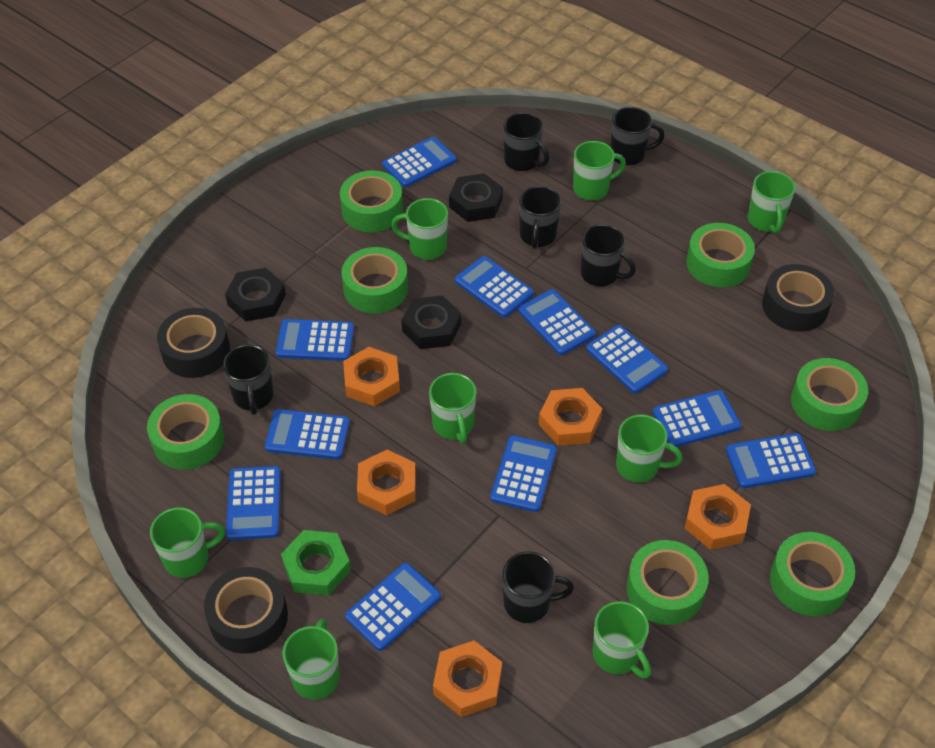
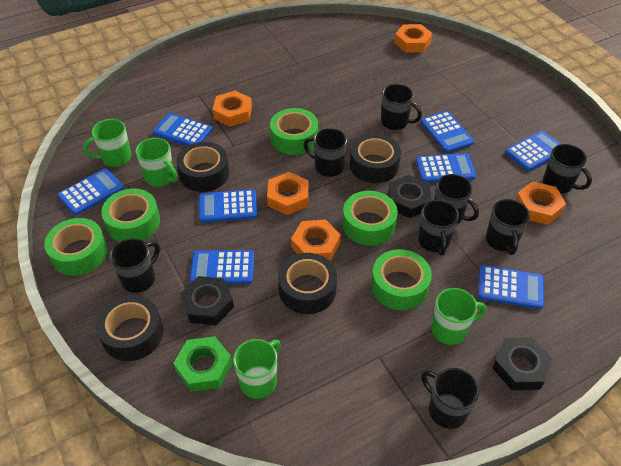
black mug: 6 -> 8
black tape: 3 -> 4
blue calculator: 11 -> 8
green mug: 8 -> 4
green tape: 7 -> 5

